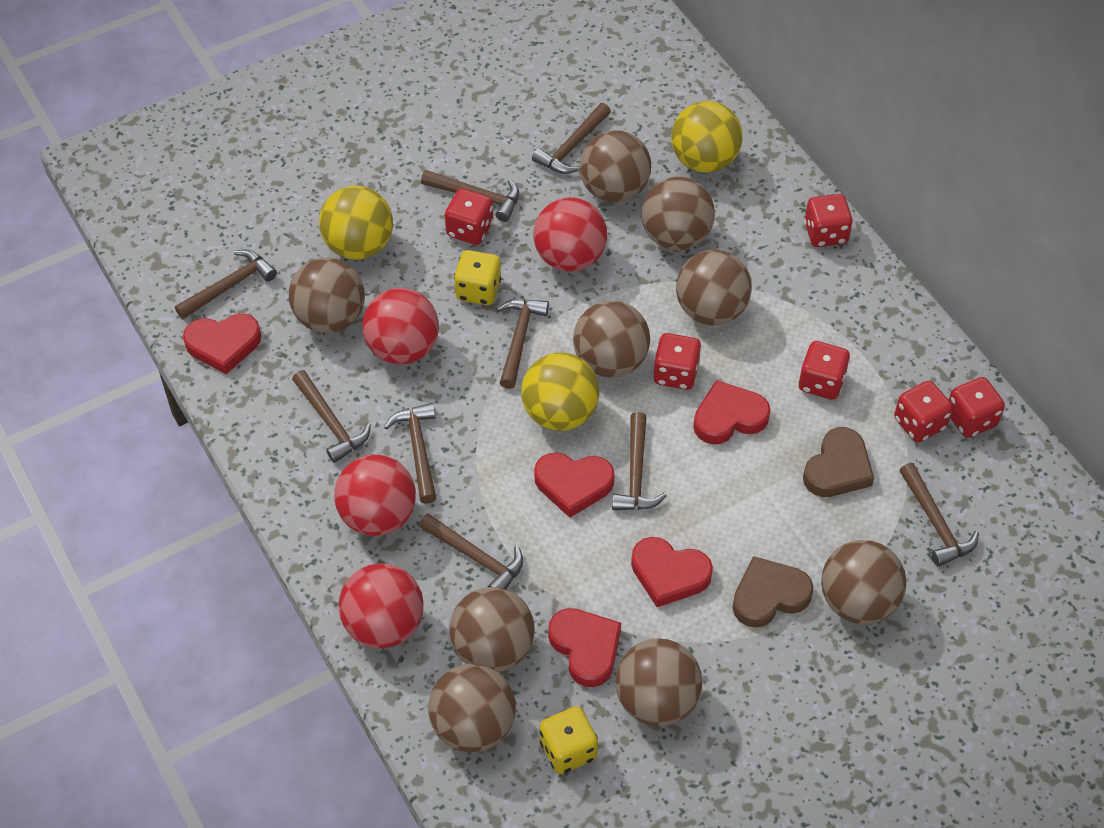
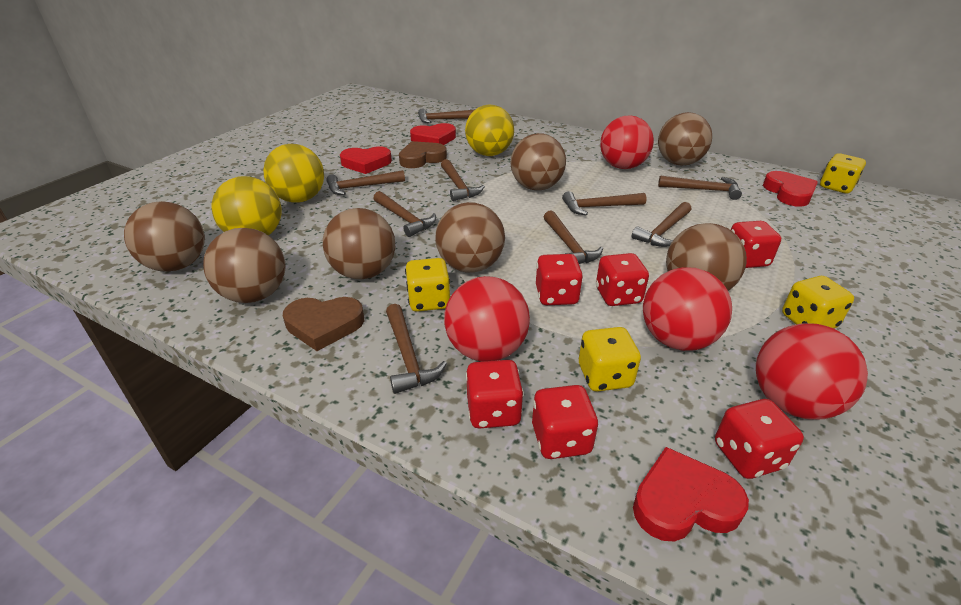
brown ball: 9 -> 7
red heart: 5 -> 4
yellow dice: 2 -> 4

